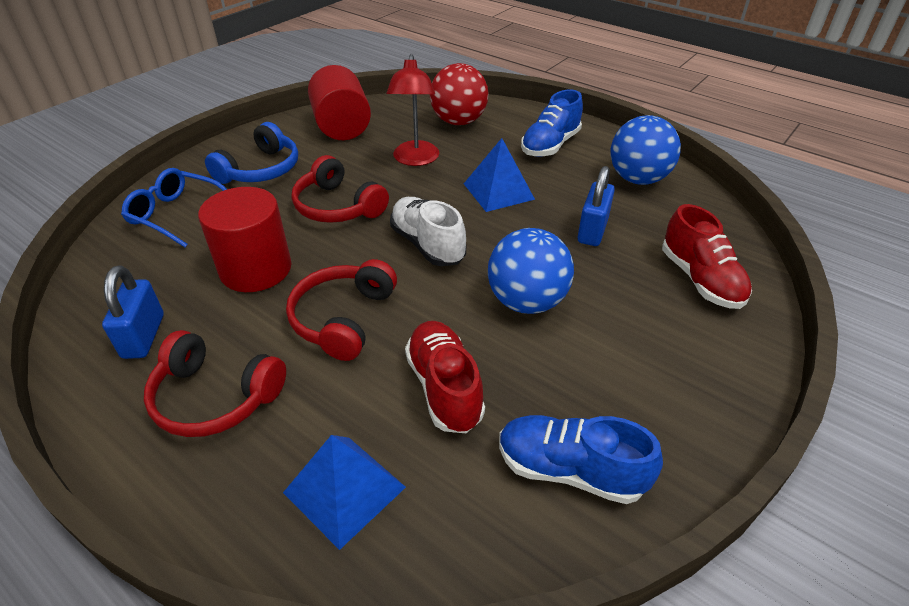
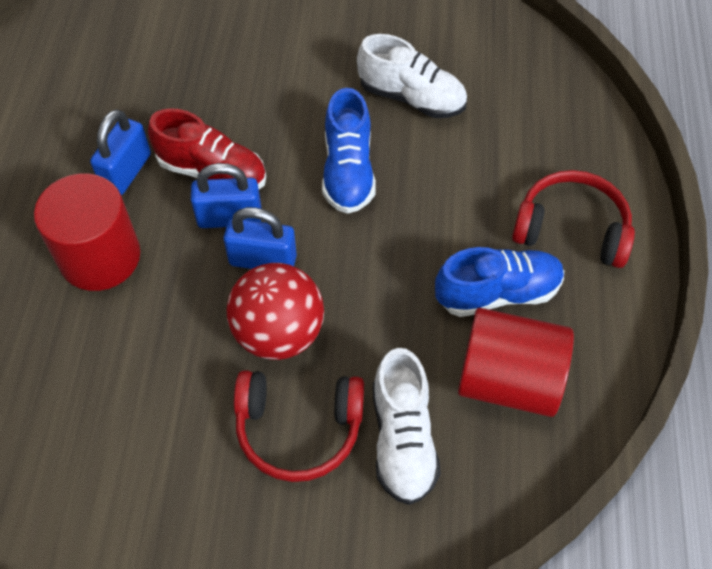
blue ball: 2 -> 0
blue glasses: 1 -> 0
blue headphones: 1 -> 0
blue padlock: 2 -> 3
blue pyramid: 2 -> 0
red headphones: 3 -> 2
red lamp: 1 -> 0
red shoe: 2 -> 1
white shoe: 1 -> 2

